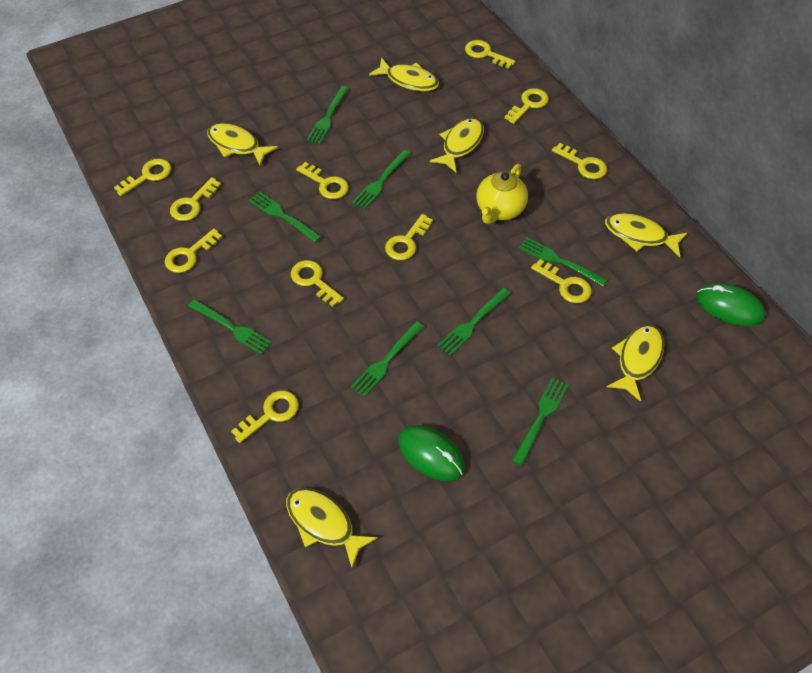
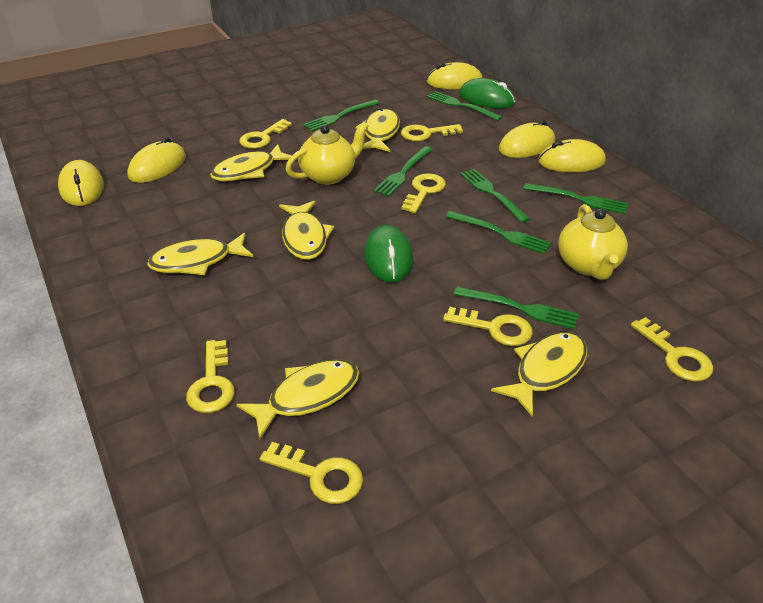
green fork: 8 -> 7
yellow key: 11 -> 7
yellow mouse: 0 -> 5
yellow teapot: 1 -> 2

